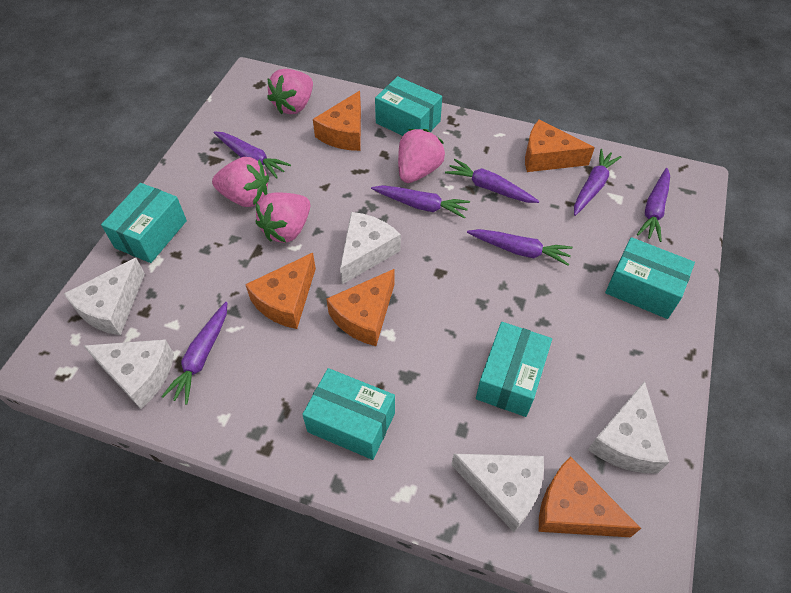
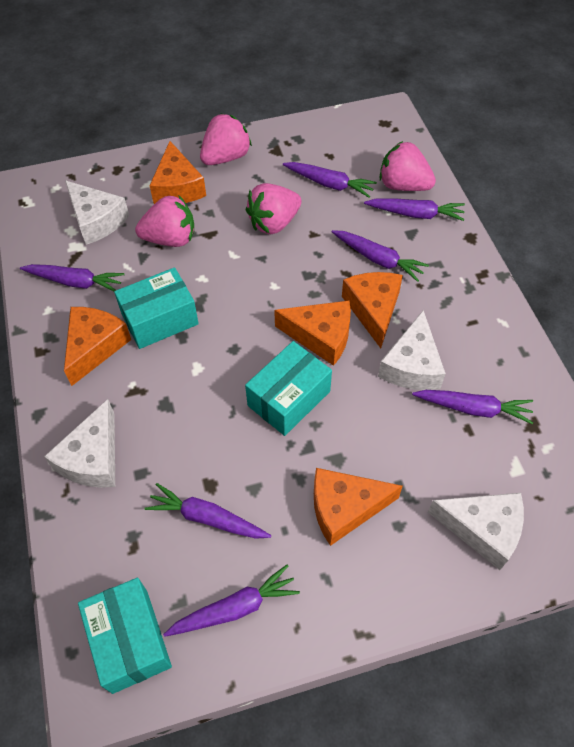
turquoise box: 5 -> 3
white cheese: 5 -> 4

